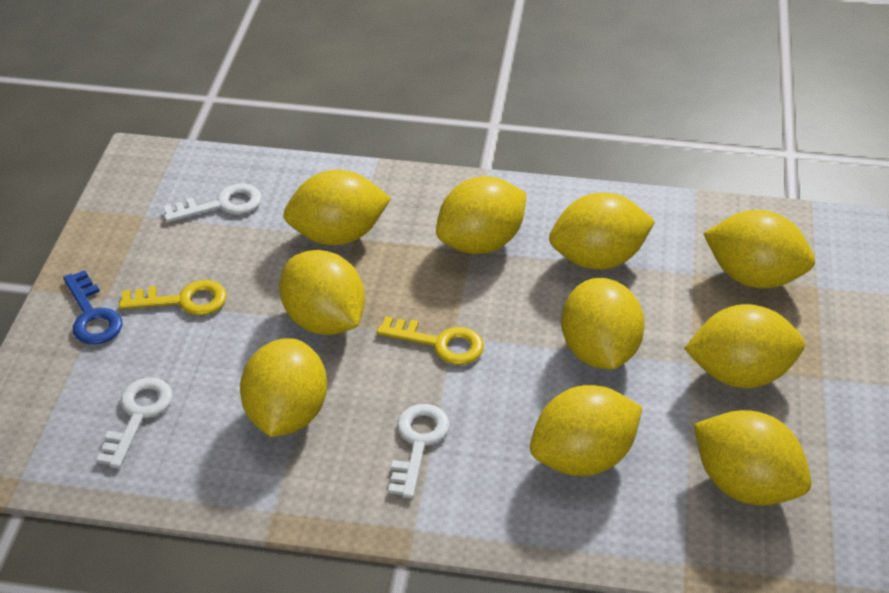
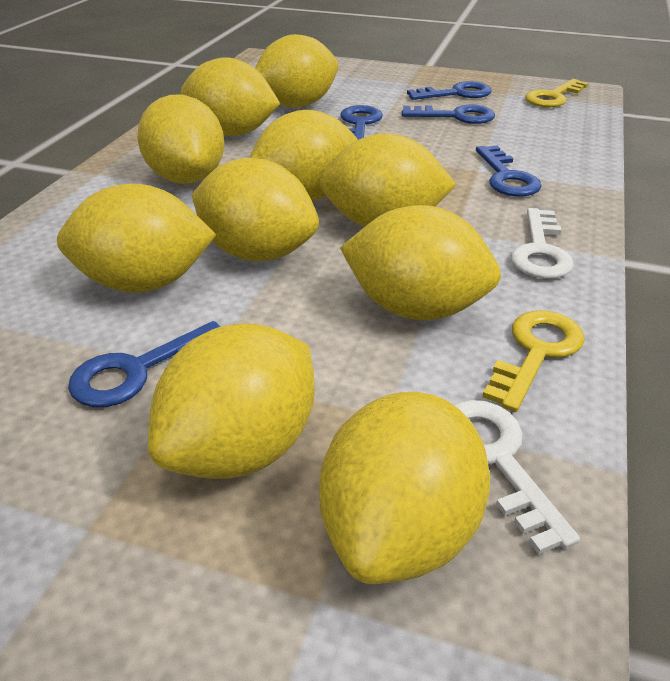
blue key: 1 -> 5
white key: 3 -> 2

